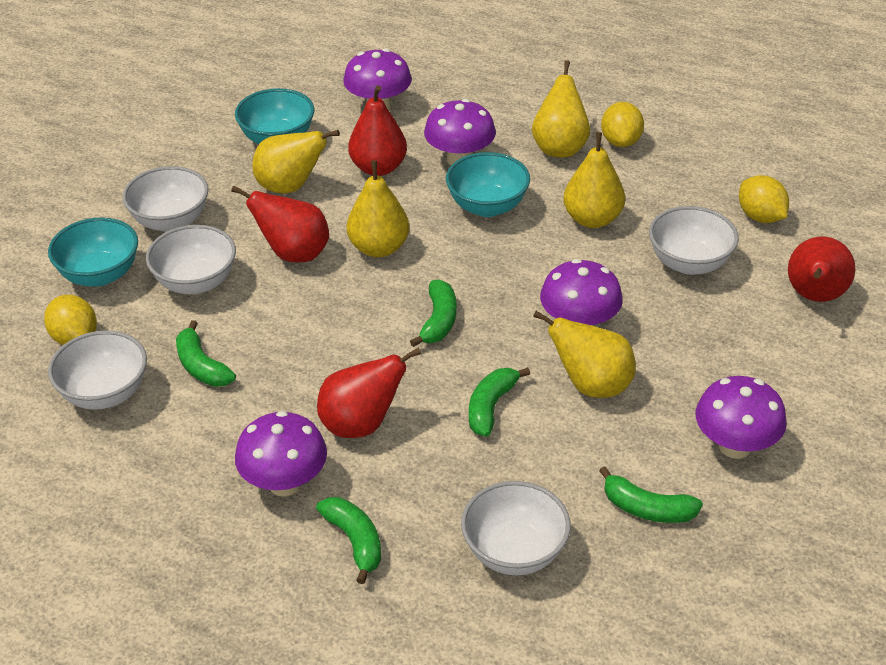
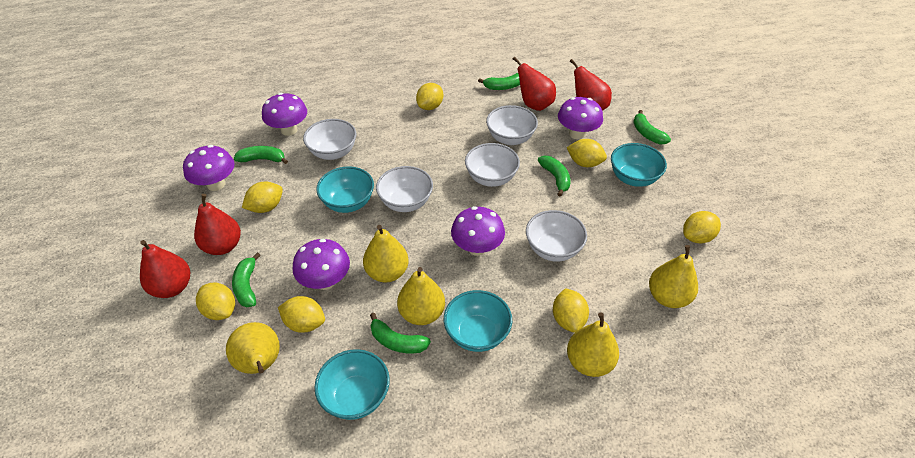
green banana: 5 -> 6
turquoise bowl: 3 -> 4
yellow lemon: 3 -> 7

